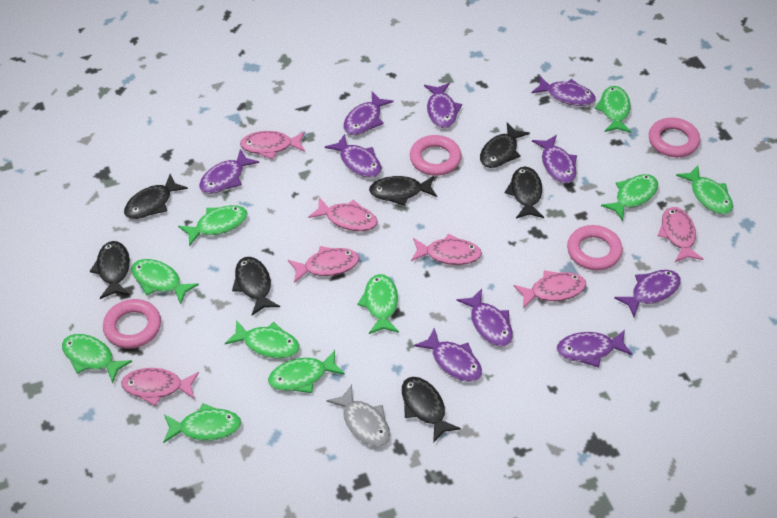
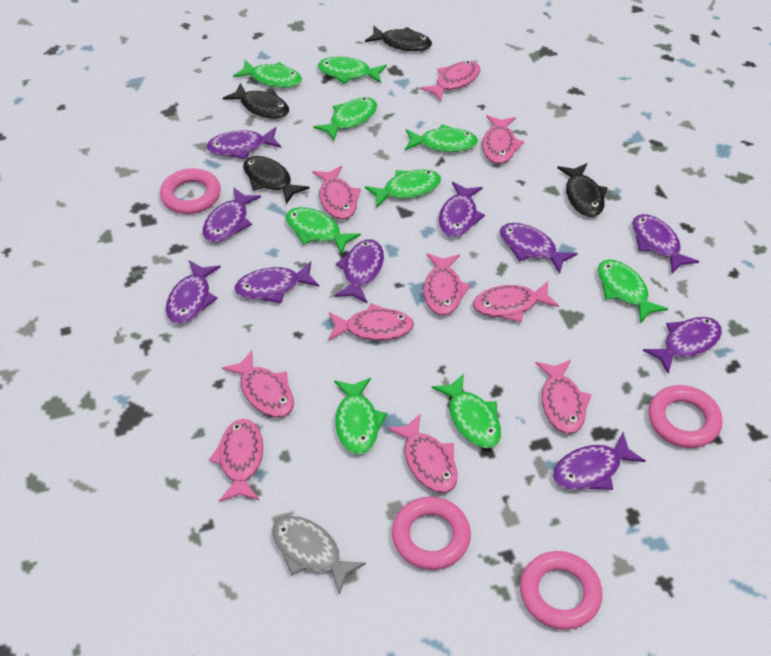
black fish: 7 -> 4
green fish: 10 -> 9
pink fish: 7 -> 10

